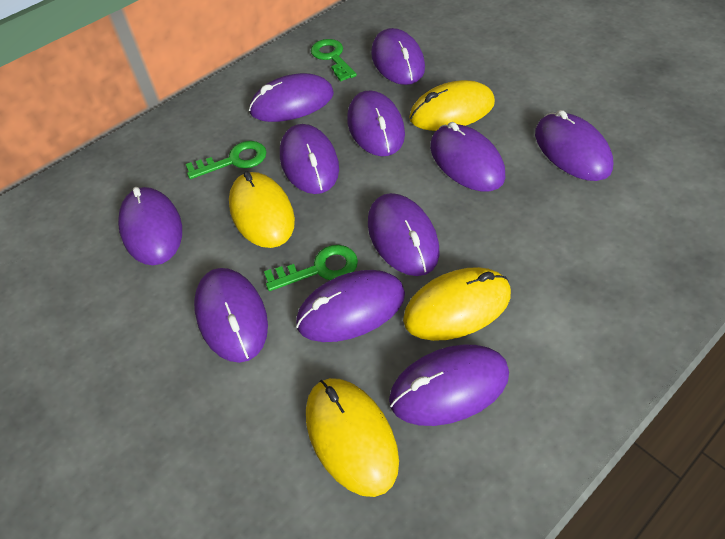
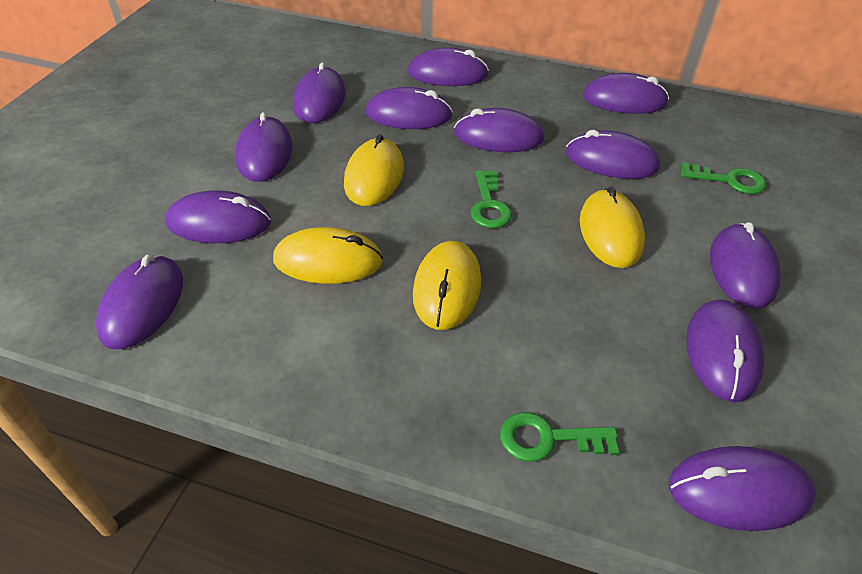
purple mouse: 11 -> 12

